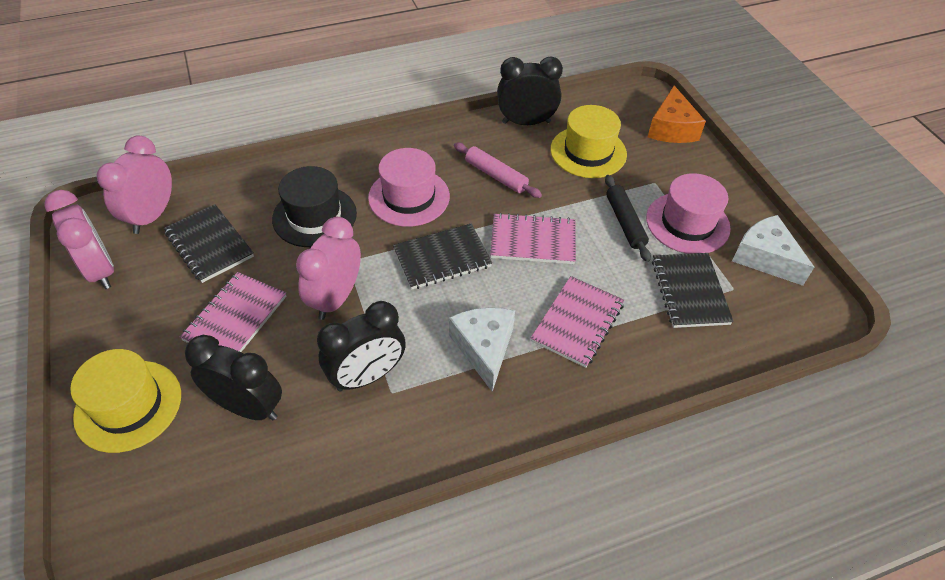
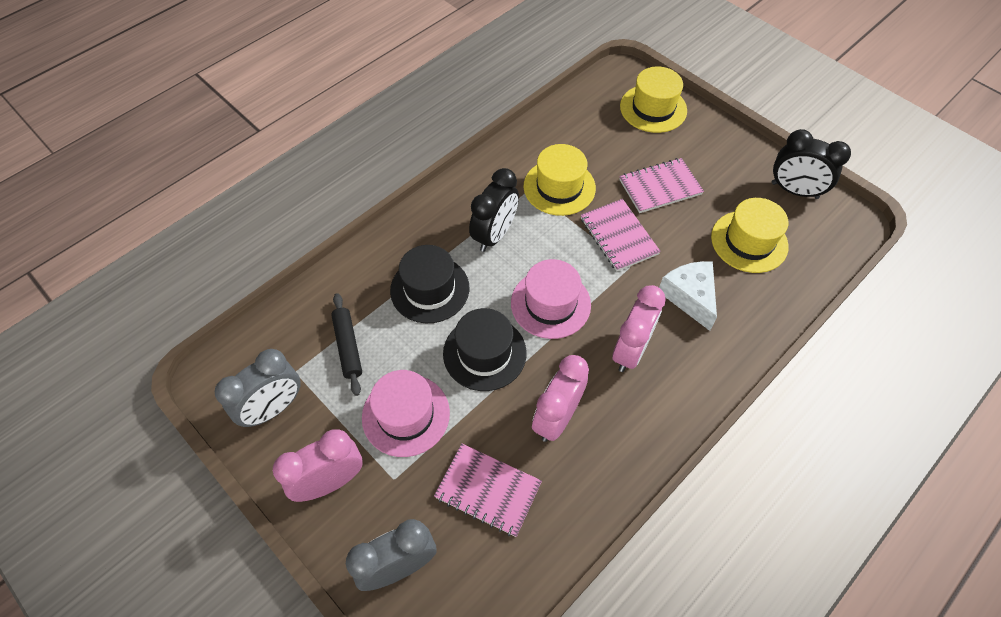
black clock: 3 -> 2
black hat: 1 -> 2
black notebook: 3 -> 0
grey clock: 0 -> 2
orange cheese: 1 -> 0
pink rolling pin: 1 -> 0
white cheese: 2 -> 1
yellow hat: 2 -> 3

